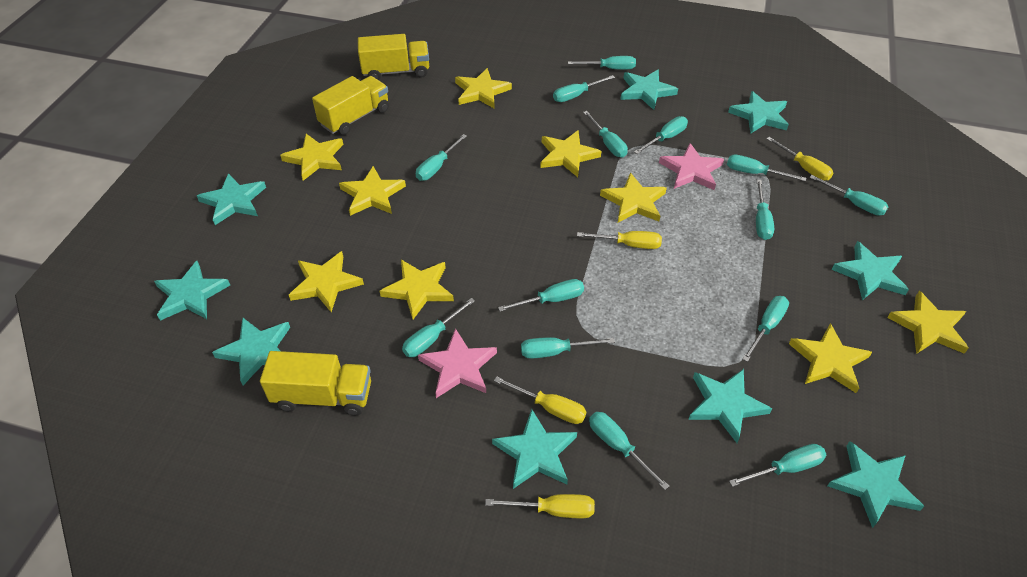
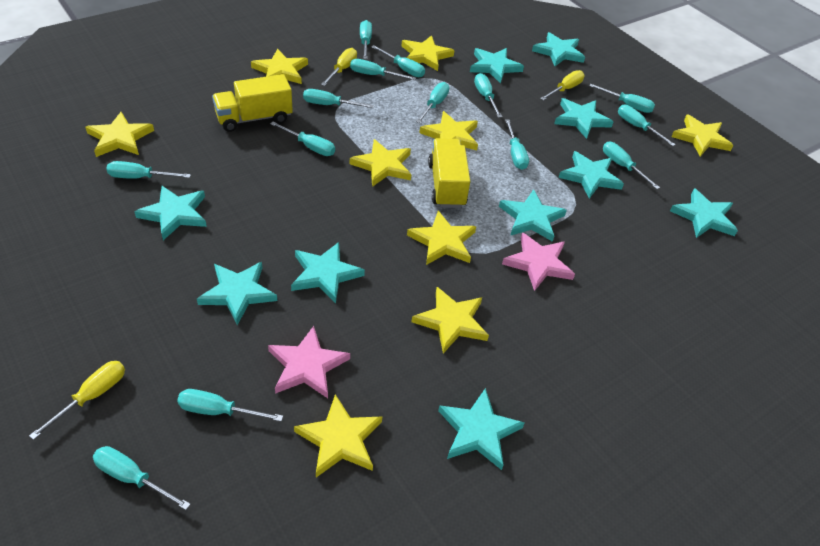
turquoise star: 9 -> 10
yellow screwdriver: 4 -> 3
yellow truck: 3 -> 2

